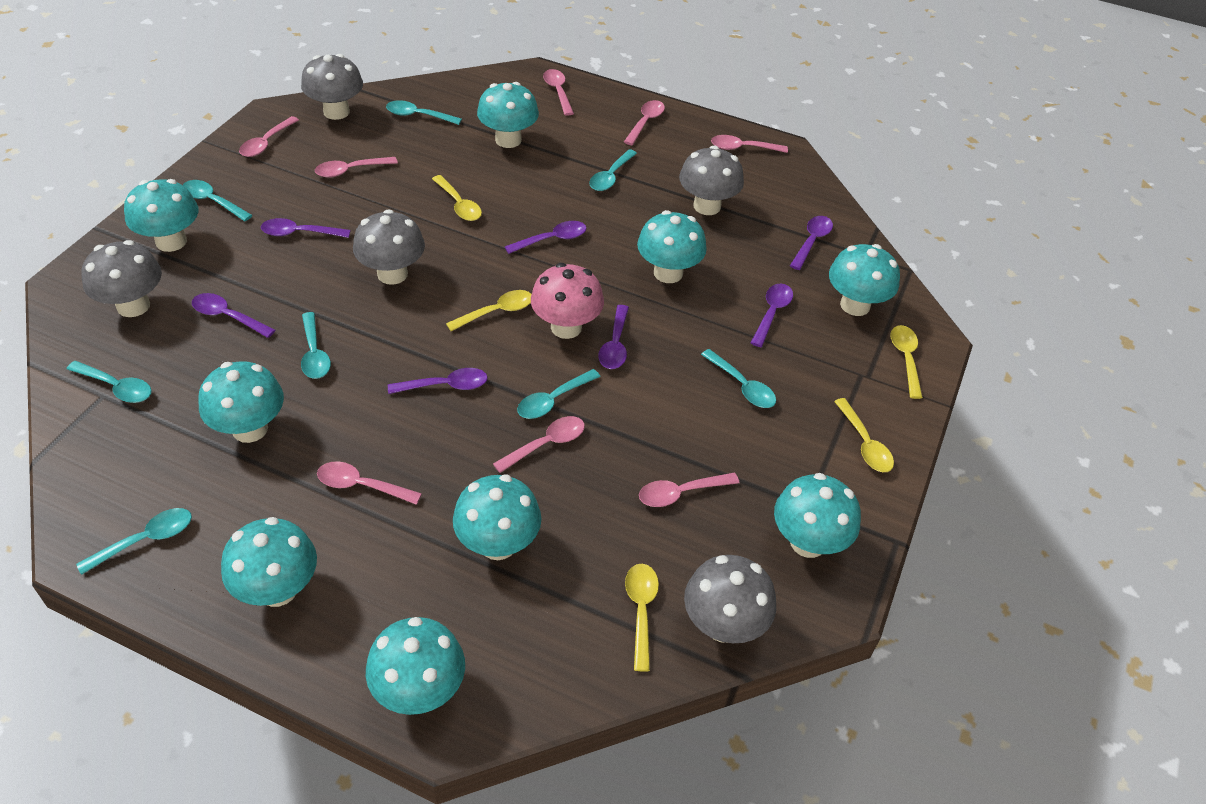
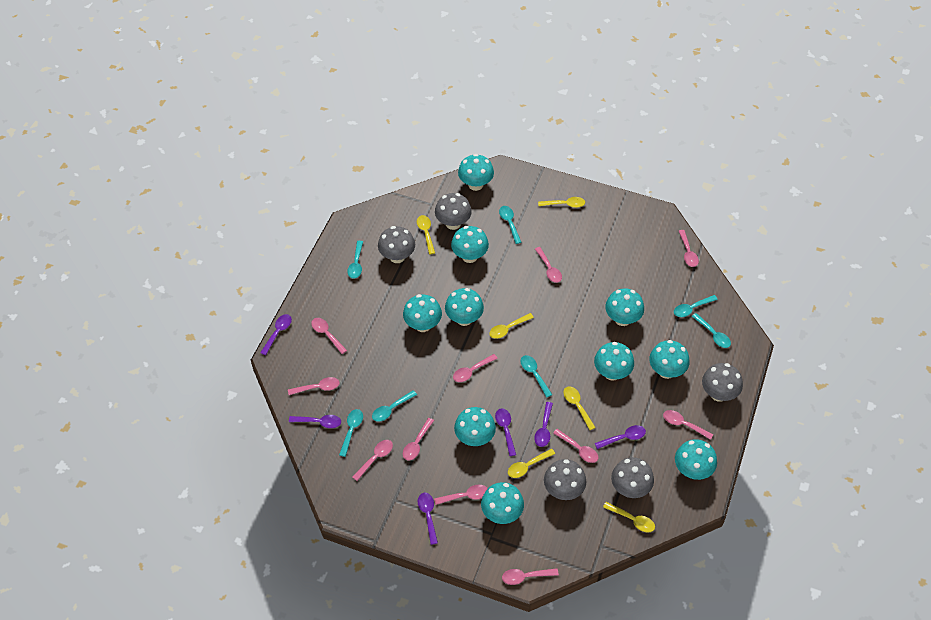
pink mushroom: 1 -> 0
pink spoon: 8 -> 11
purple spoon: 7 -> 6
turquoise mushroom: 9 -> 10
turquoise spoon: 8 -> 7
yellow spoon: 5 -> 6

